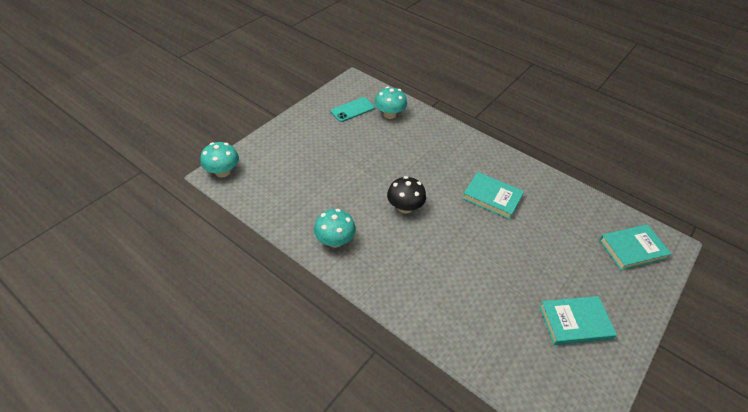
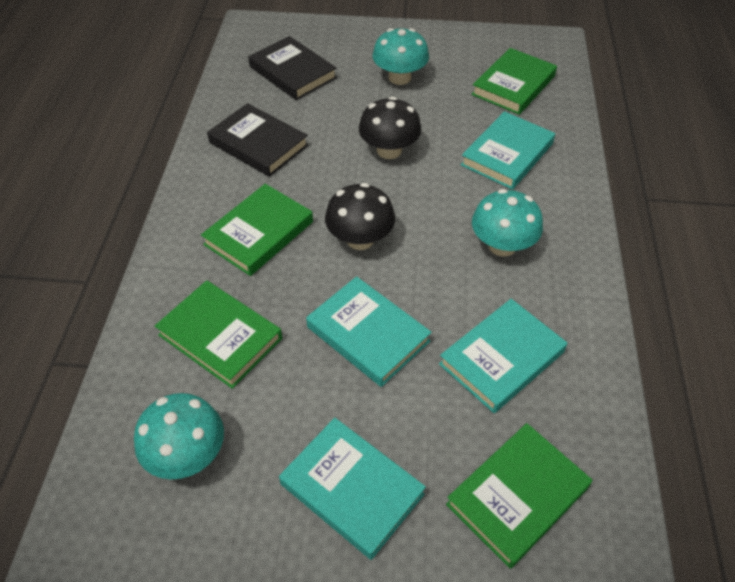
black book: 0 -> 2
black mushroom: 1 -> 2
green book: 0 -> 4
turquoise book: 3 -> 4
turquoise phone: 1 -> 0

